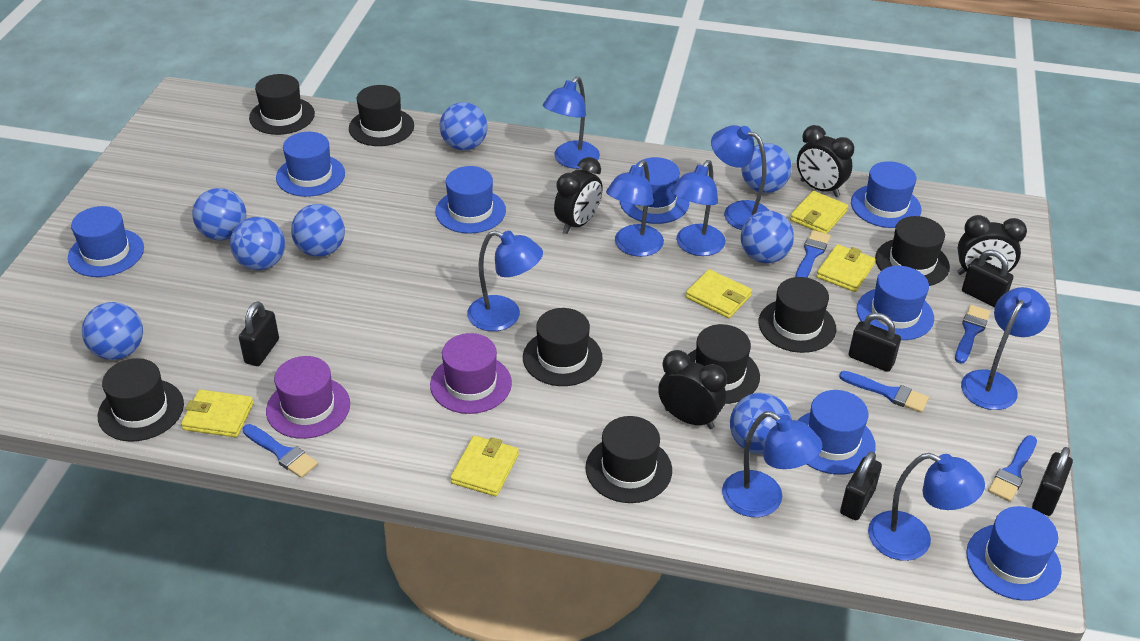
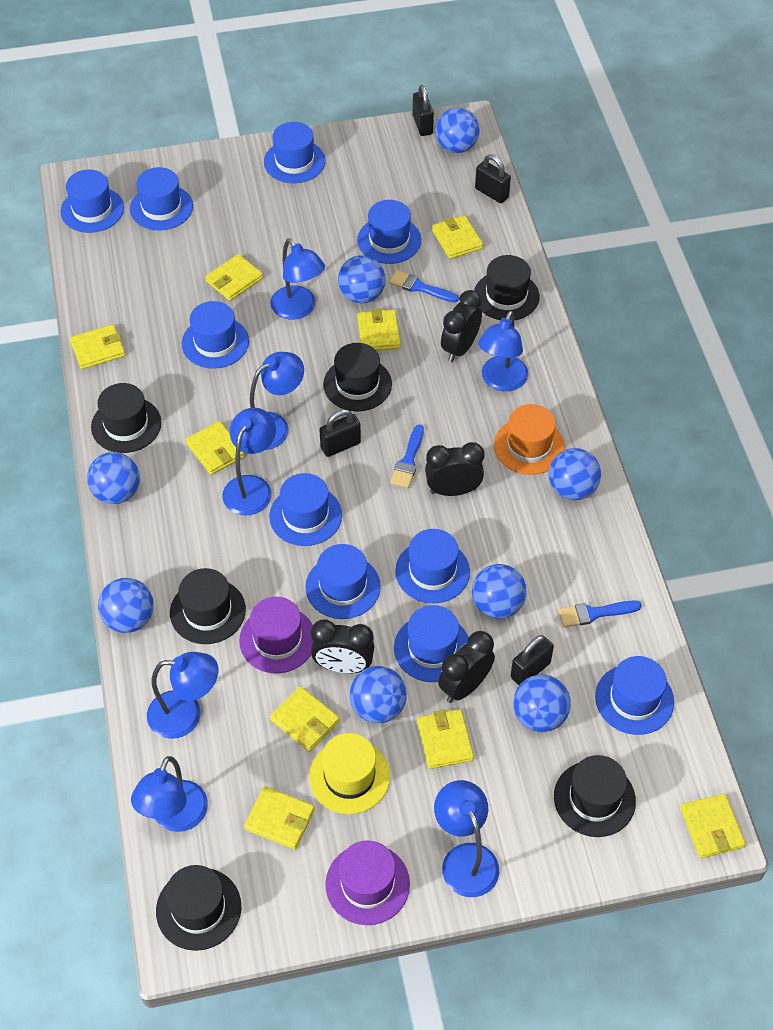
black hat: 8 -> 6
black padlock: 5 -> 4
blue brush: 5 -> 3
blue hat: 8 -> 10
blue lamp: 8 -> 7
orange hat: 0 -> 1
yellow hat: 0 -> 1
yellow wallet: 5 -> 9

